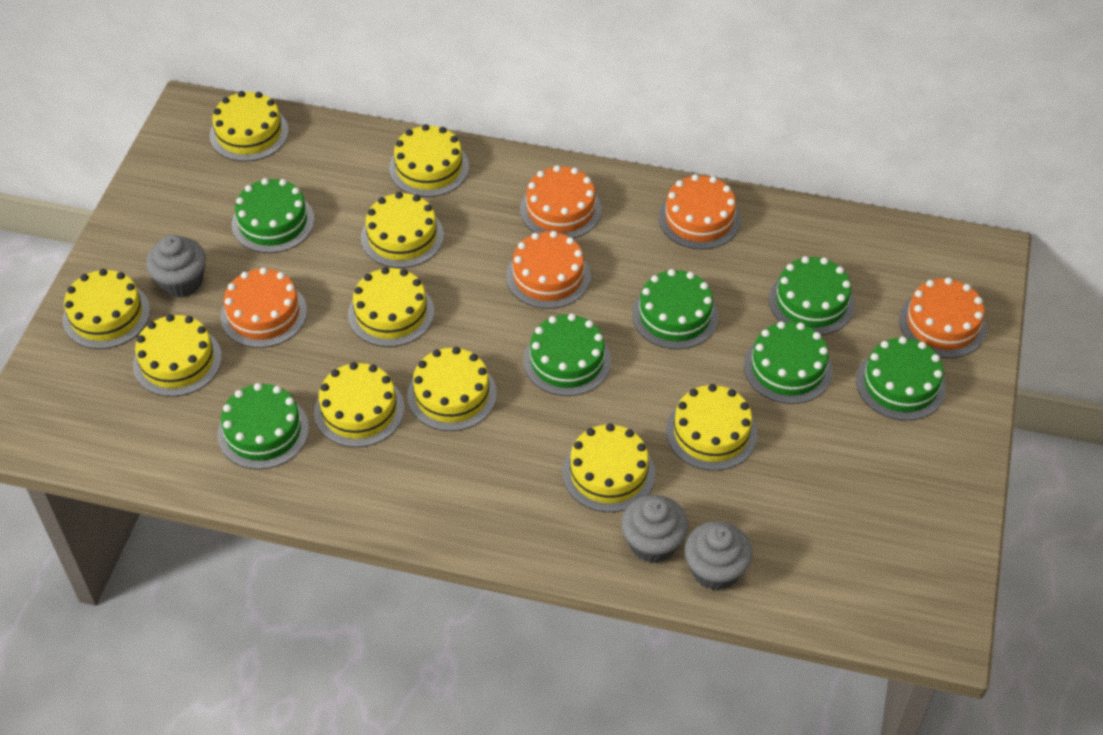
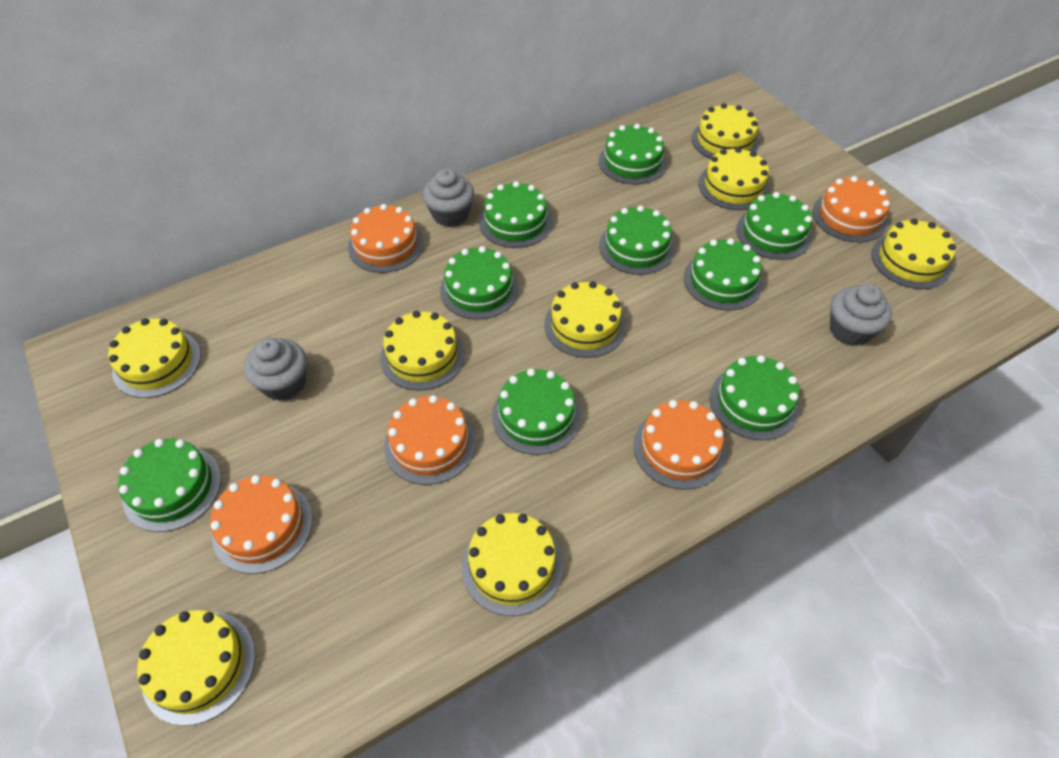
green cake: 7 -> 9
yellow cake: 10 -> 8

